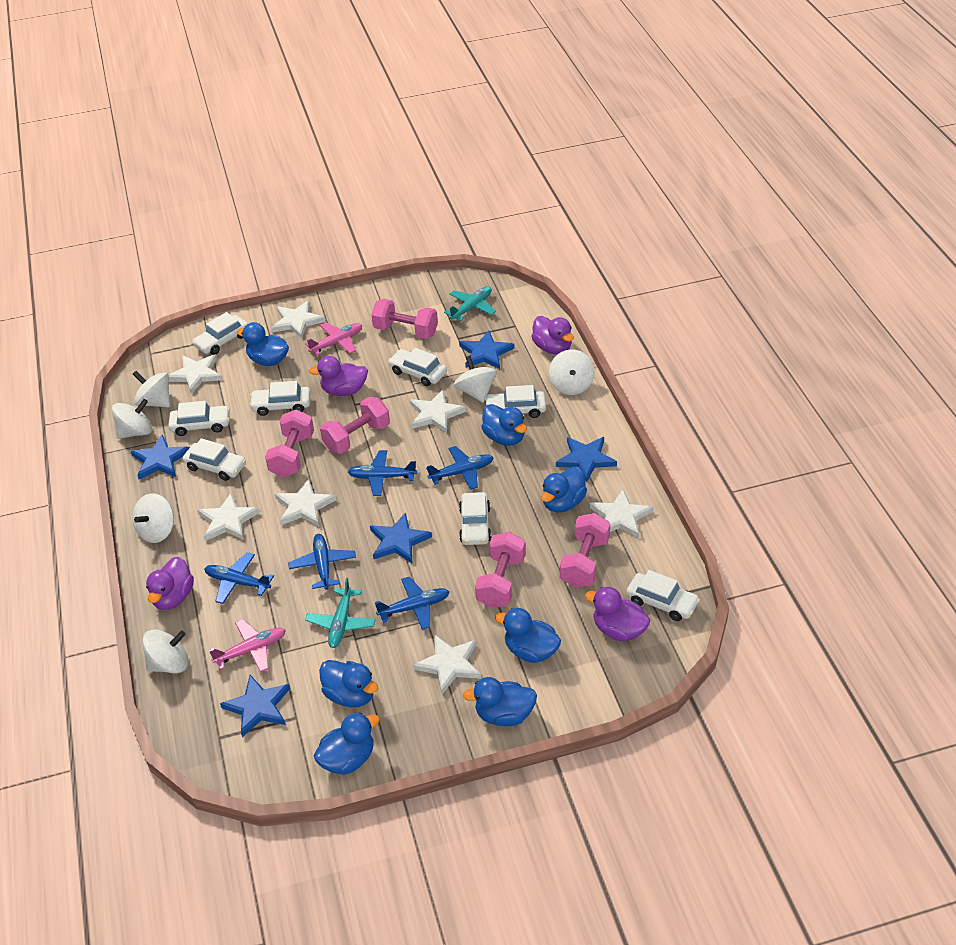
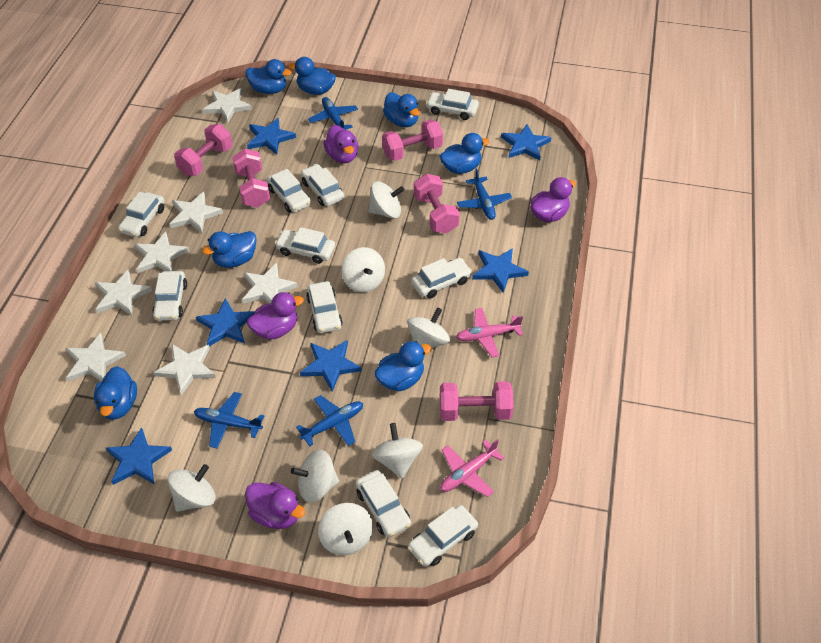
blue plane: 5 -> 4
blue star: 5 -> 6
turquoise plane: 2 -> 0
white car: 8 -> 10
white spinning top: 6 -> 7

